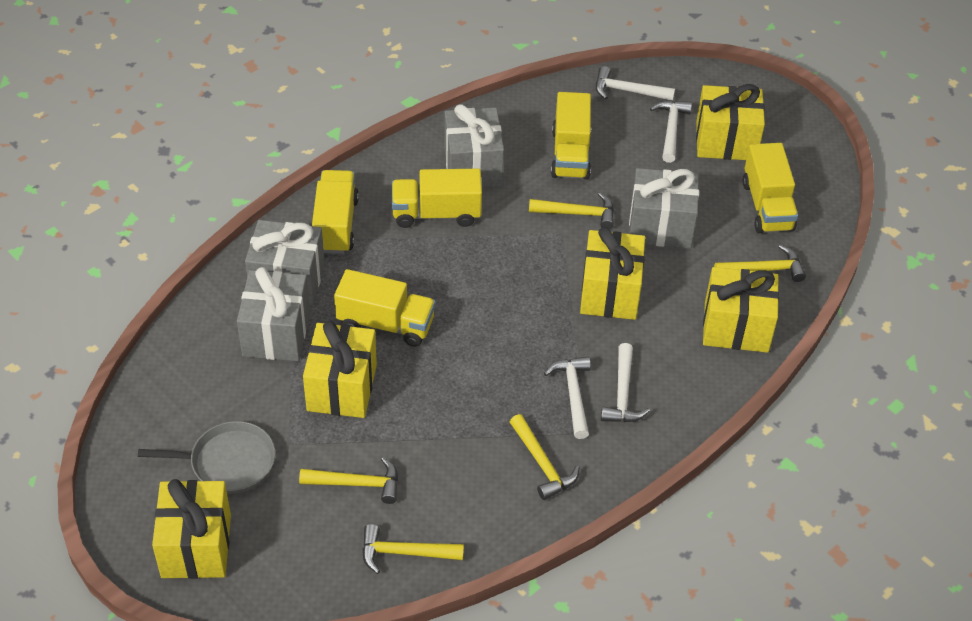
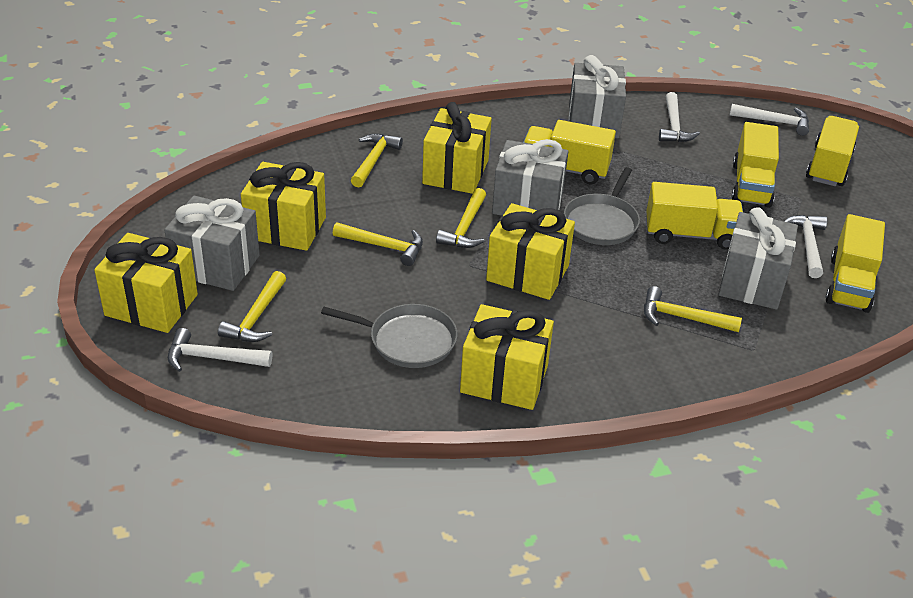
grey pan: 1 -> 2

